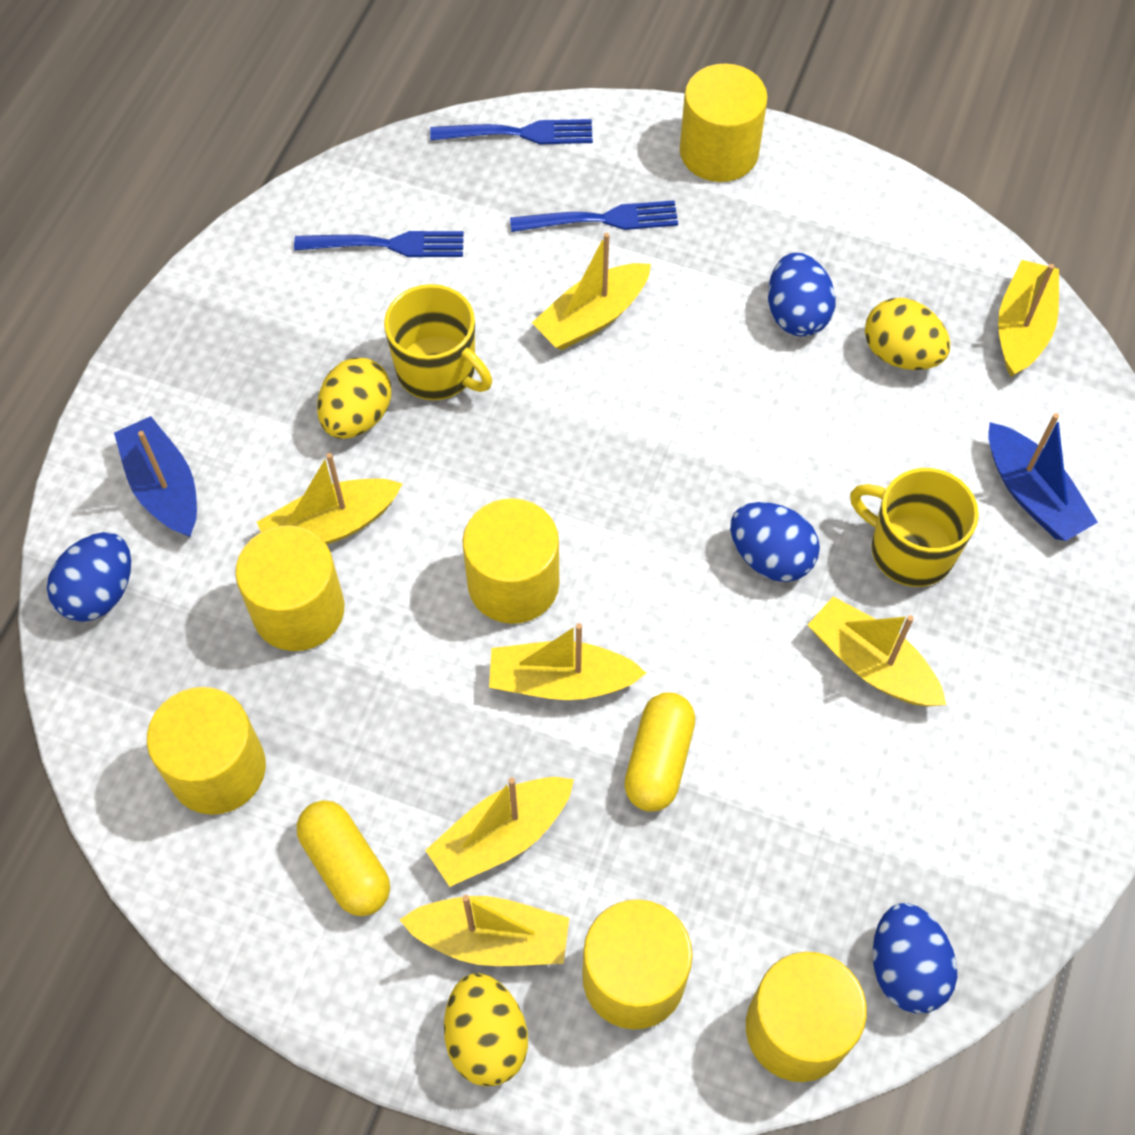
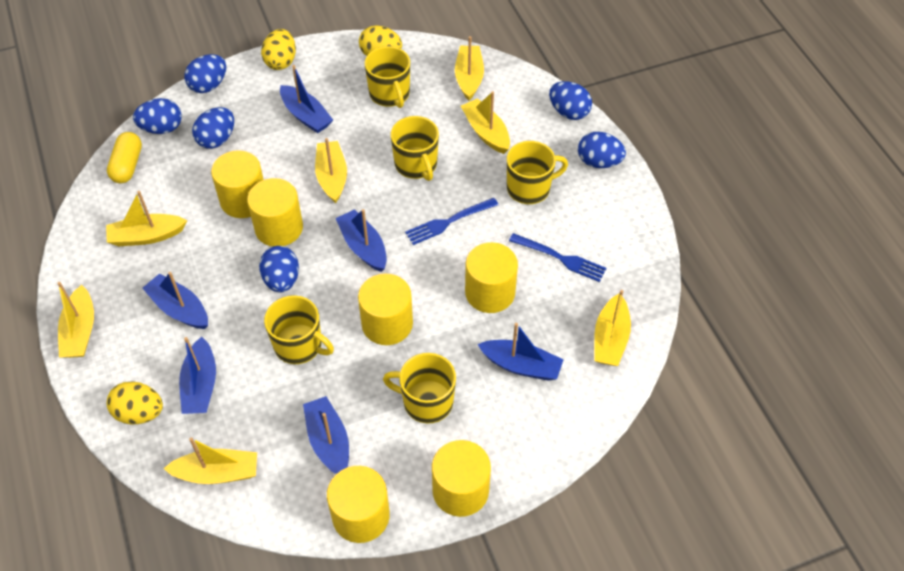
blue boat: 2 -> 6
blue egg: 4 -> 6
blue fork: 3 -> 2
yellow capsule: 2 -> 1
yellow mug: 2 -> 5

